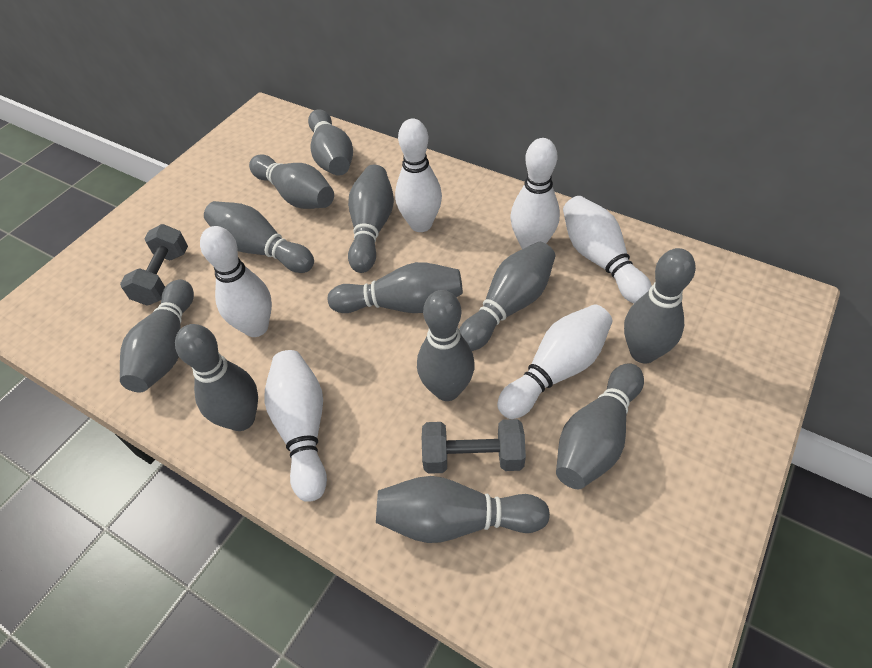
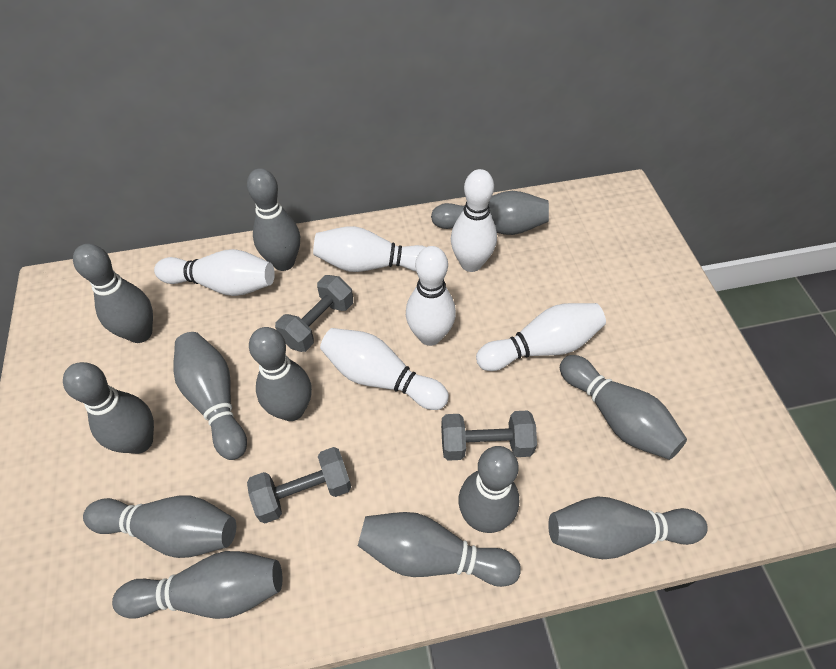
grey dumbbell: 2 -> 3

